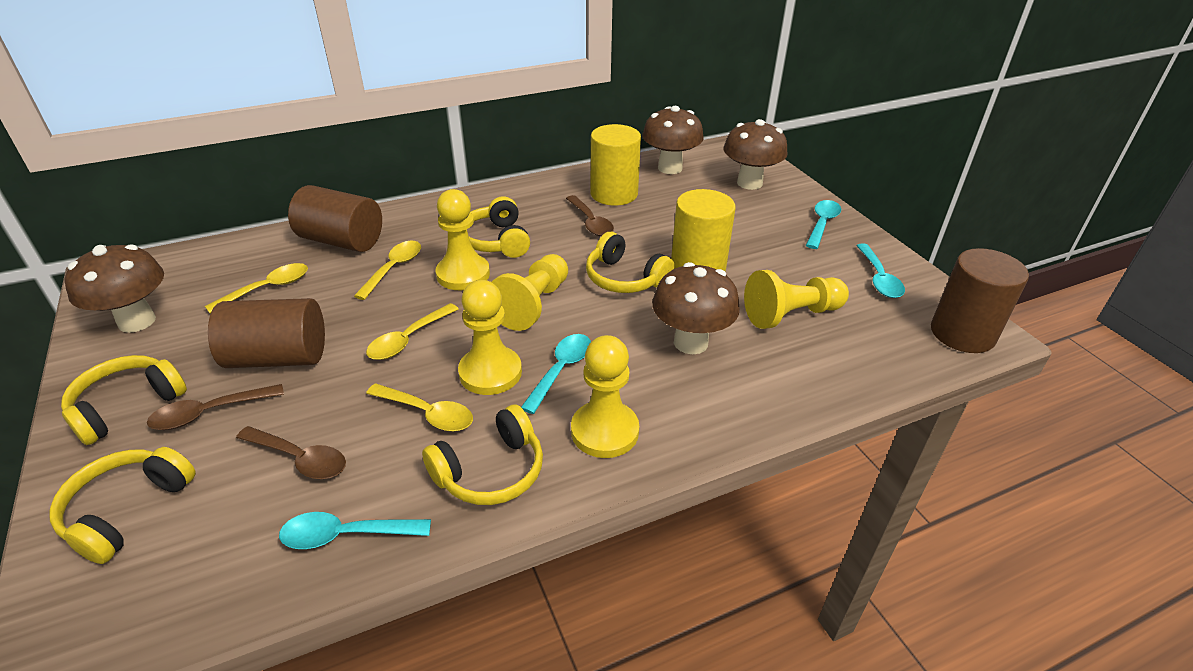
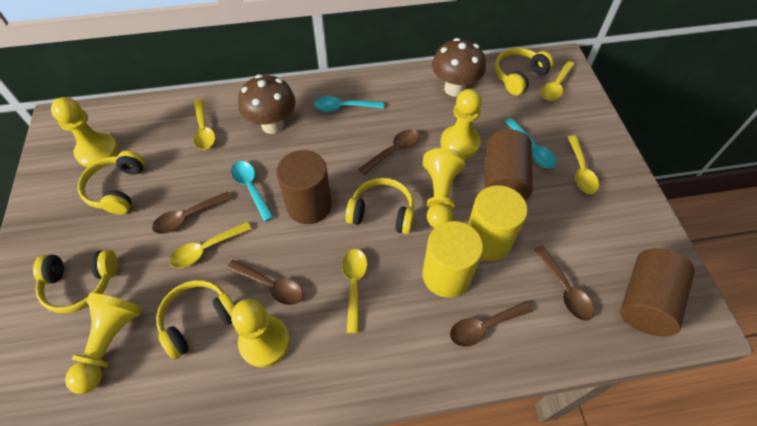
brown mushroom: 4 -> 2
brown spoon: 3 -> 5
turquoise spoon: 4 -> 3
yellow spoon: 4 -> 5

